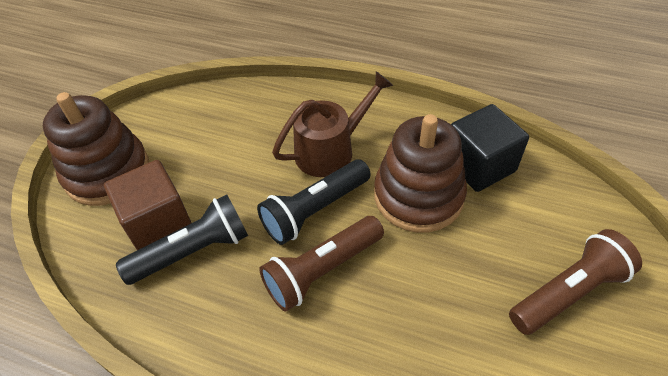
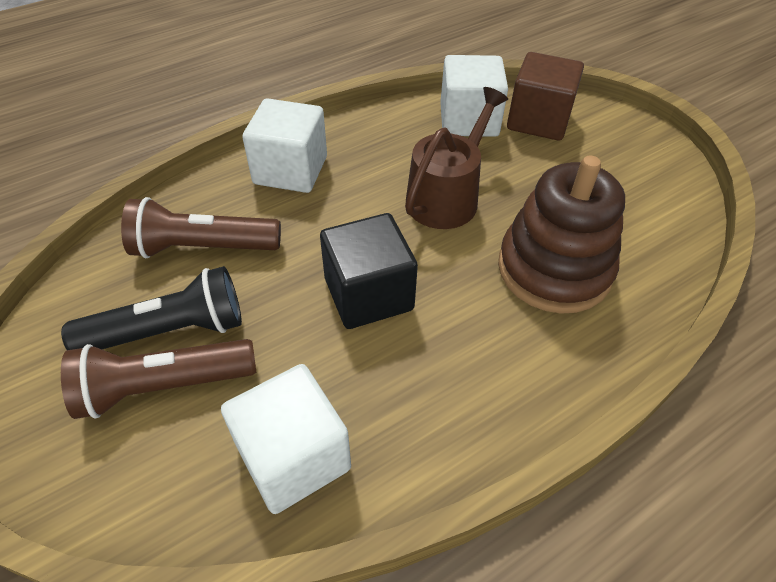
black flashlight: 2 -> 1
brown stacking toy: 2 -> 1
white cube: 0 -> 3

